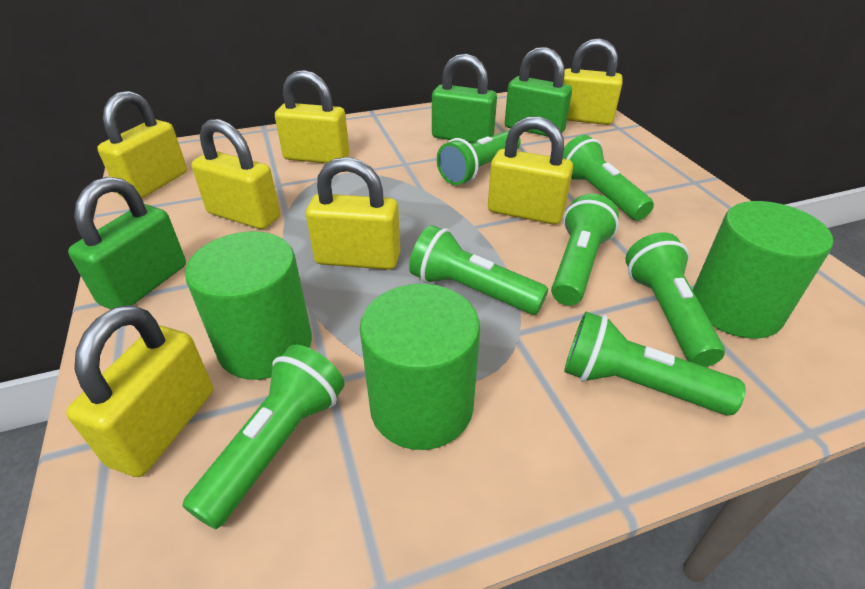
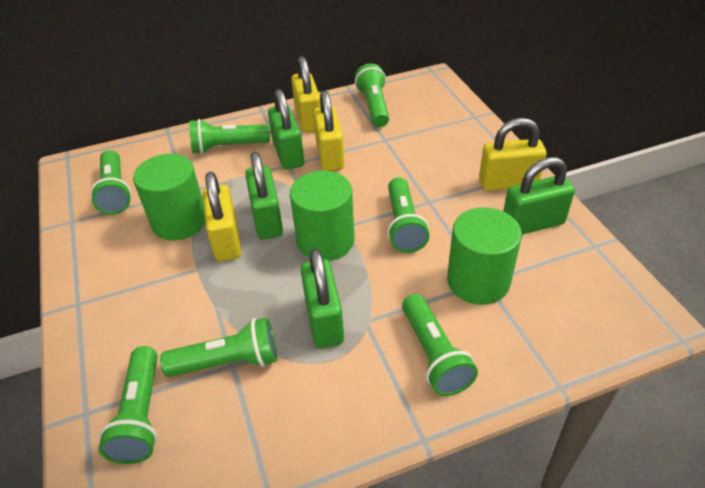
green padlock: 3 -> 4
yellow padlock: 7 -> 4

